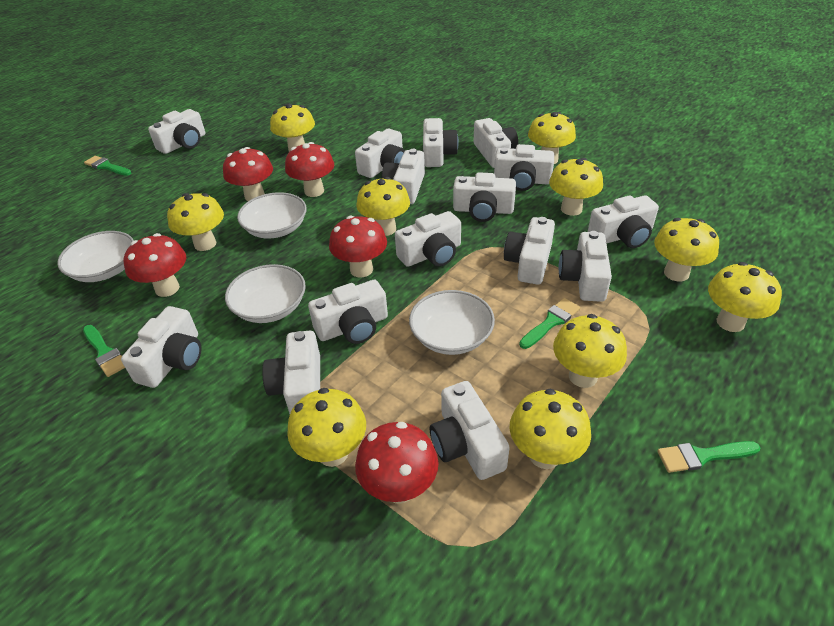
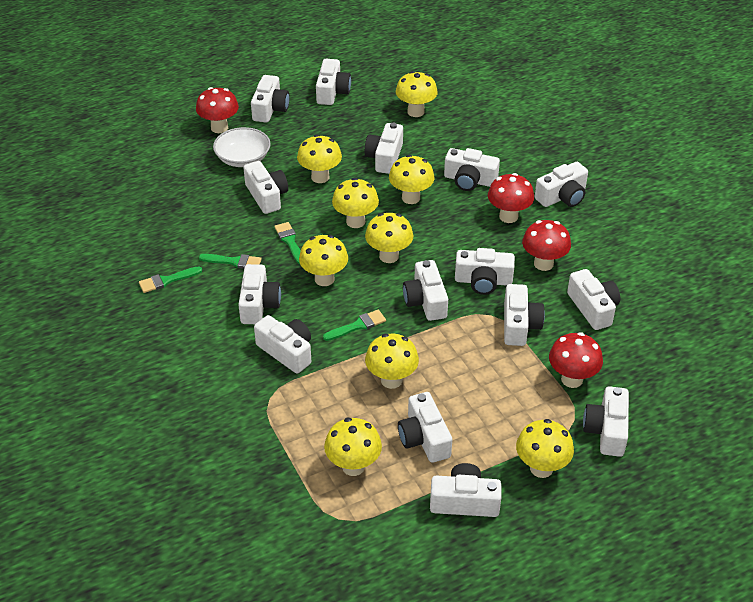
red mushroom: 5 -> 4
white bowl: 4 -> 1
yellow mushroom: 10 -> 9

